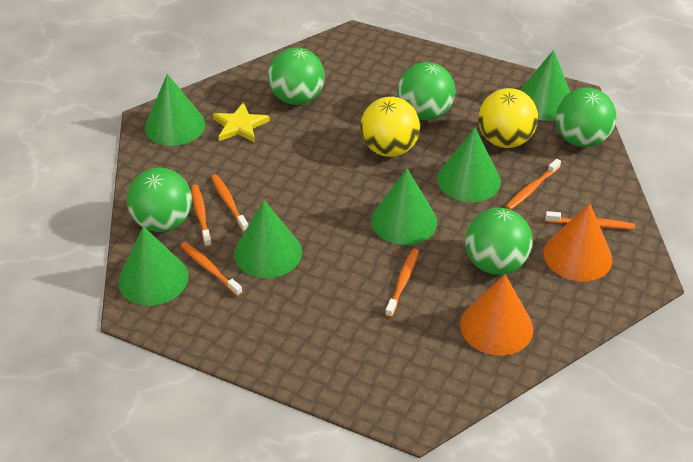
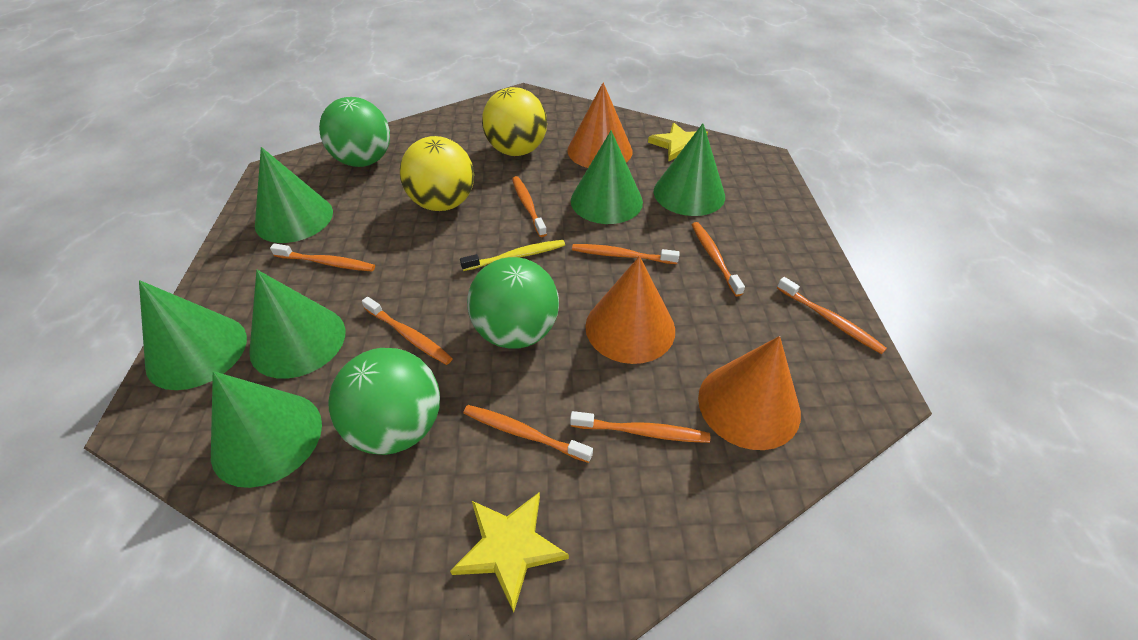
green ball: 5 -> 3
orange cone: 2 -> 3
orange toothbrush: 6 -> 8
yellow star: 1 -> 2
yellow toothbrush: 0 -> 1

